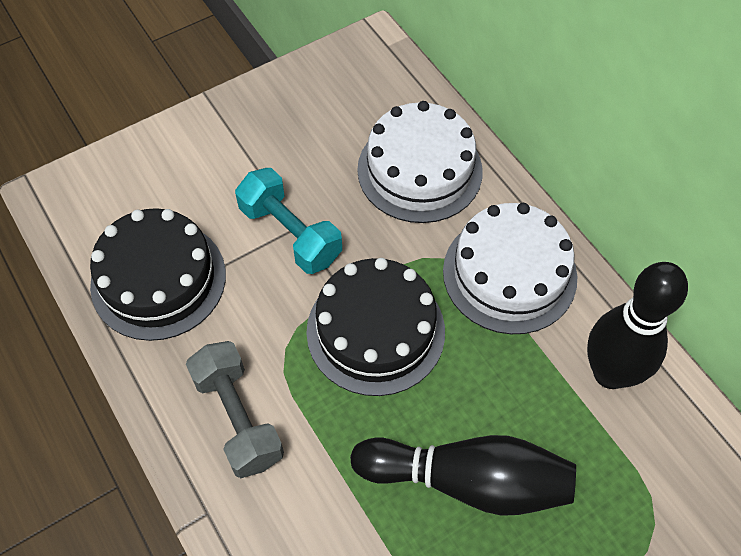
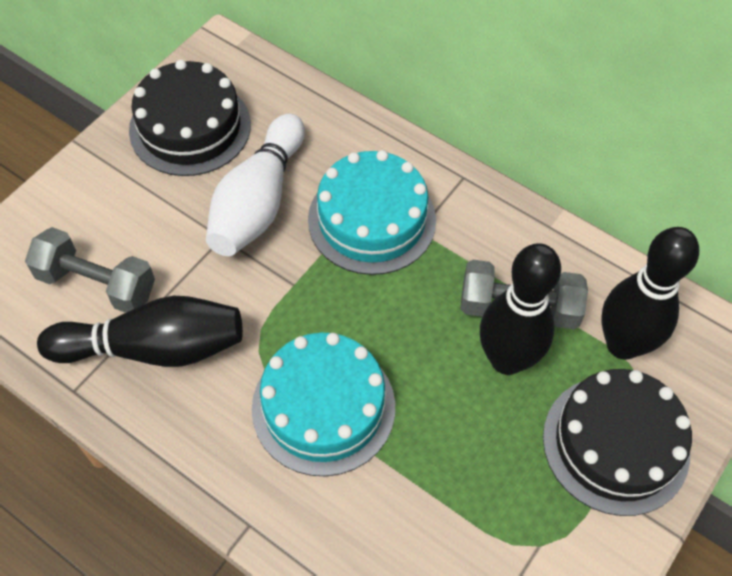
black bowling pin: 2 -> 3
grey dumbbell: 1 -> 2
turquoise cake: 0 -> 2
turquoise dumbbell: 1 -> 0
white bowling pin: 0 -> 1
white cake: 2 -> 0

